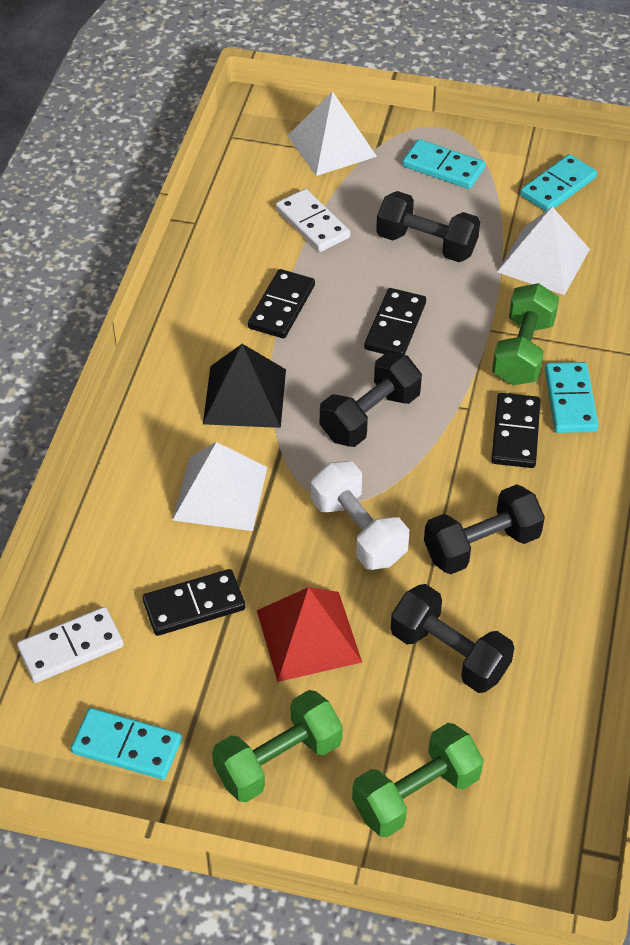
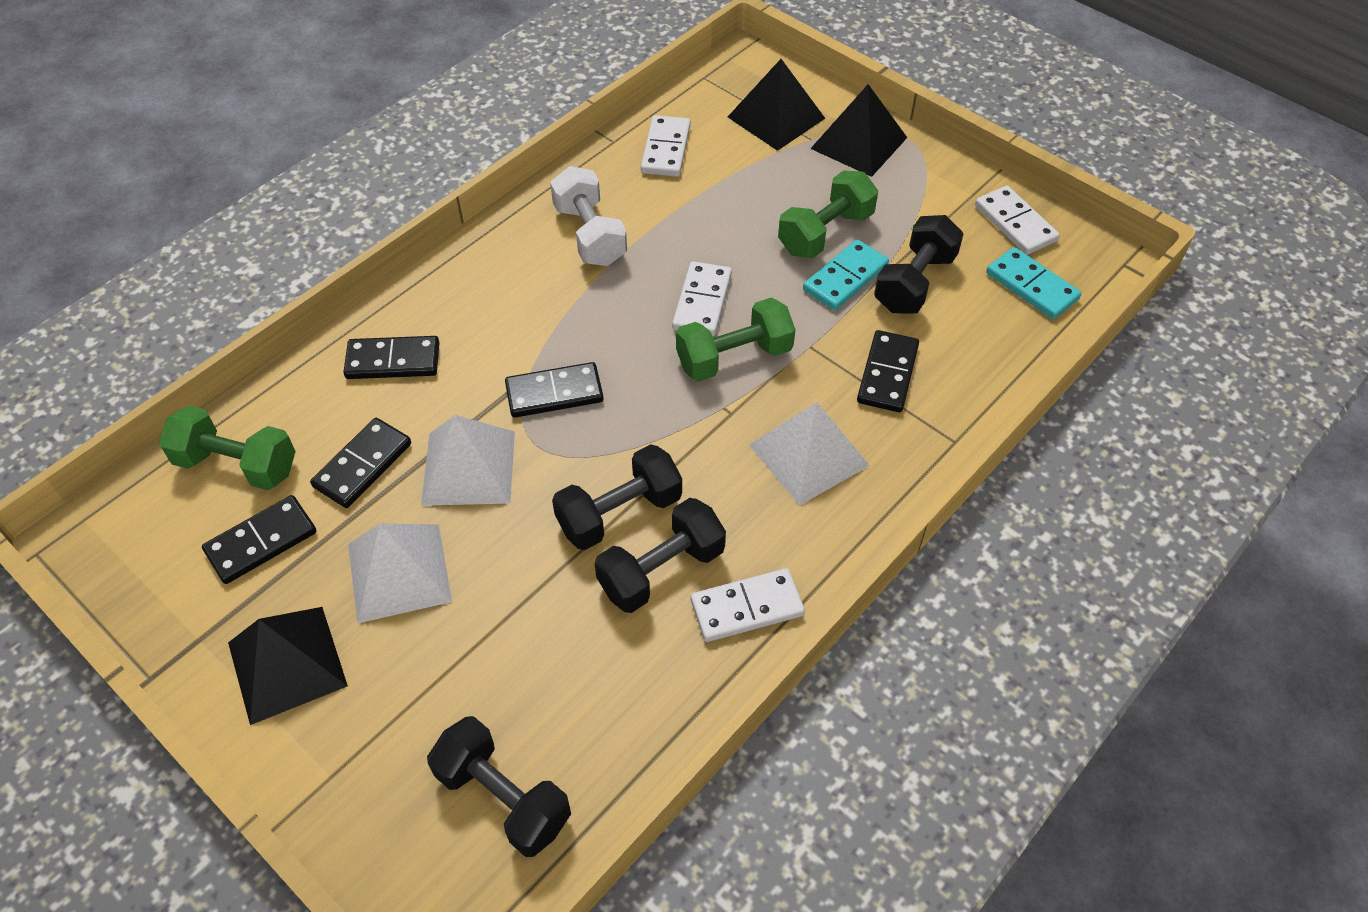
black domino: 4 -> 5
black pyramid: 1 -> 3
red pyramid: 1 -> 0
turquoise domino: 4 -> 2
white domino: 2 -> 4

